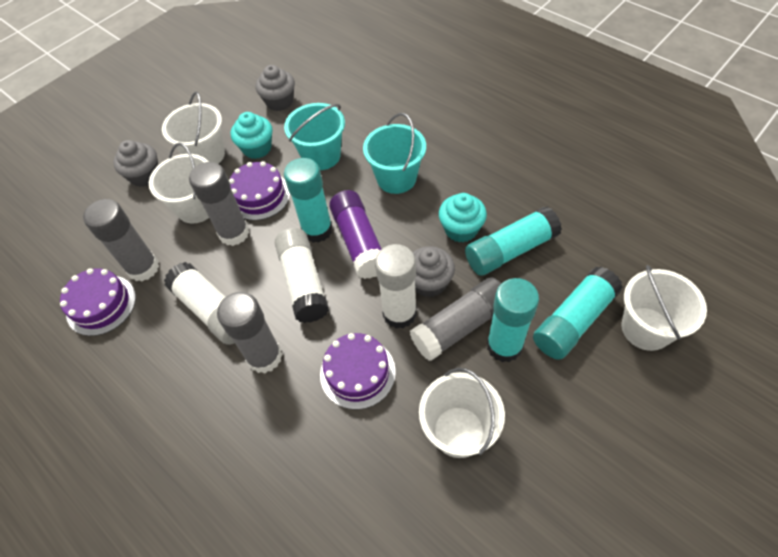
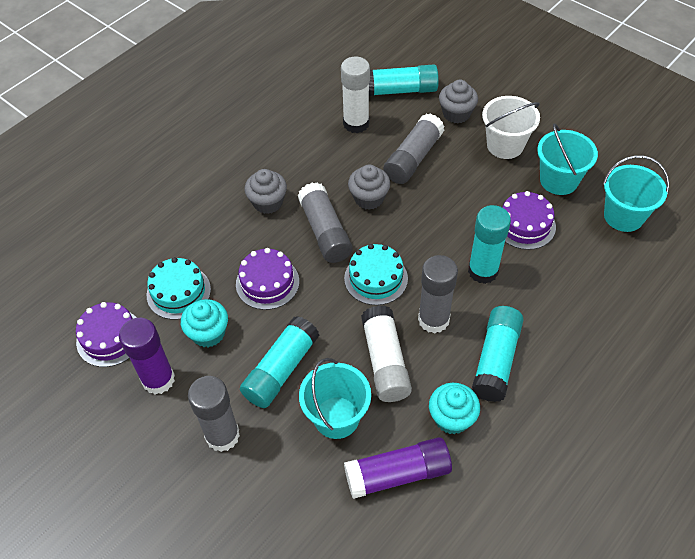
purple glue stick: 1 -> 2
turquoise bucket: 2 -> 3
turquoise cake: 0 -> 2
white bucket: 4 -> 1
white glue stick: 3 -> 2

